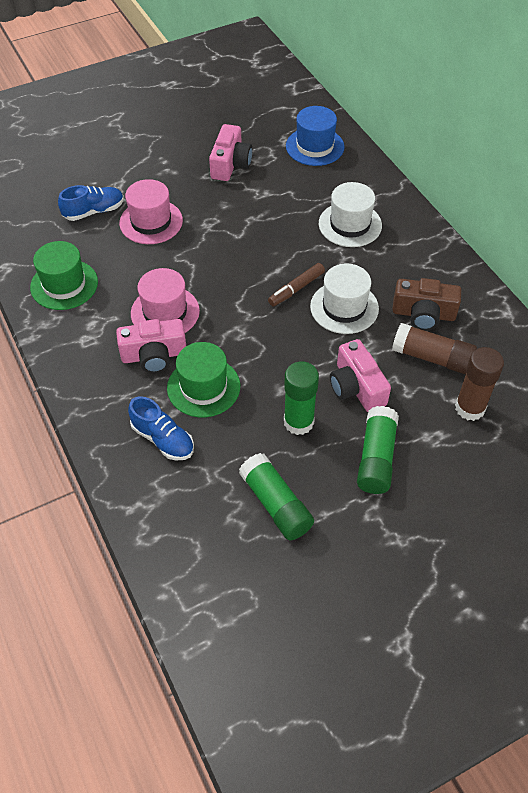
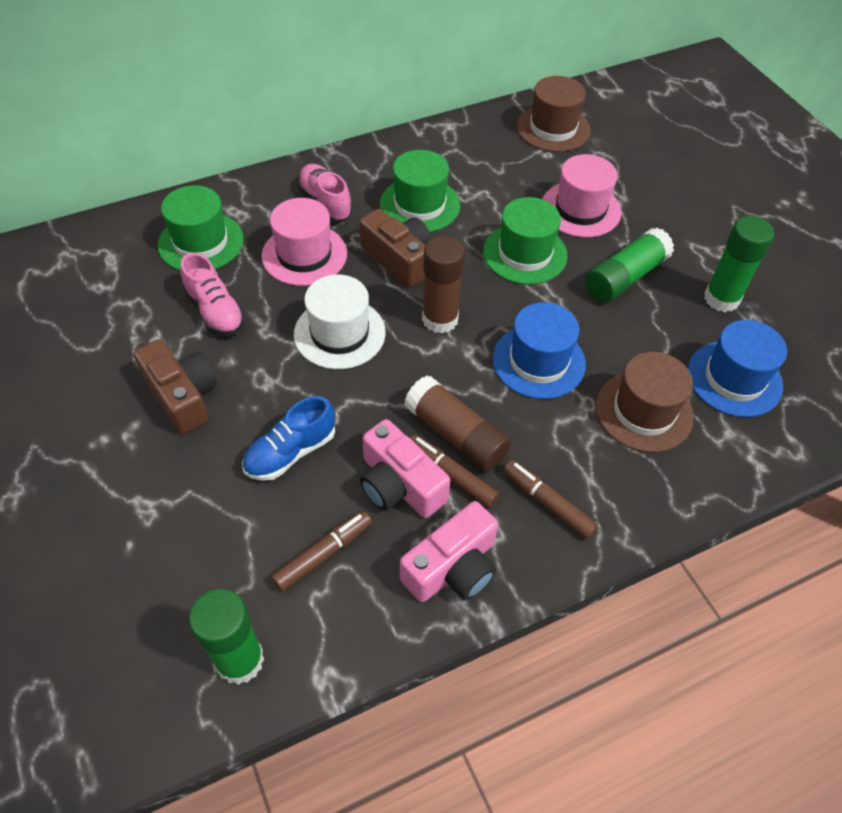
blue hat: 1 -> 2
blue shoe: 2 -> 1
brown camera: 1 -> 2
brown hat: 0 -> 2
brown marker: 1 -> 3
green hat: 2 -> 3
pink camera: 3 -> 2
pink shoe: 0 -> 2
white hat: 2 -> 1

